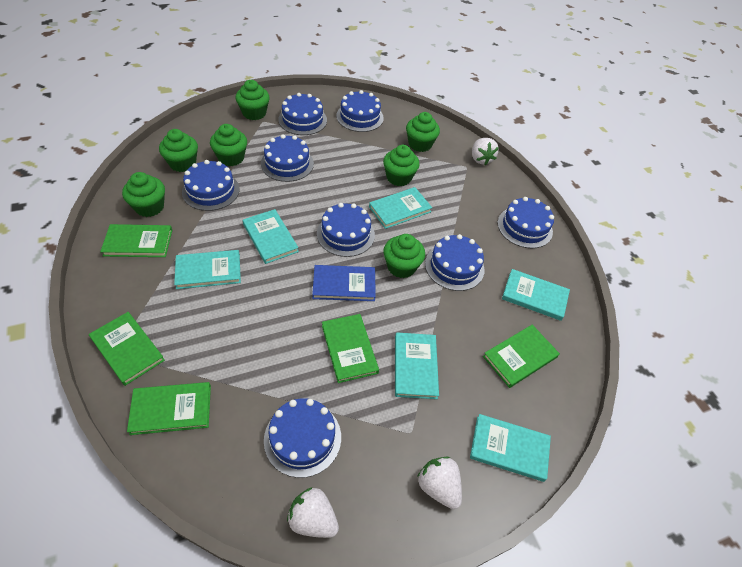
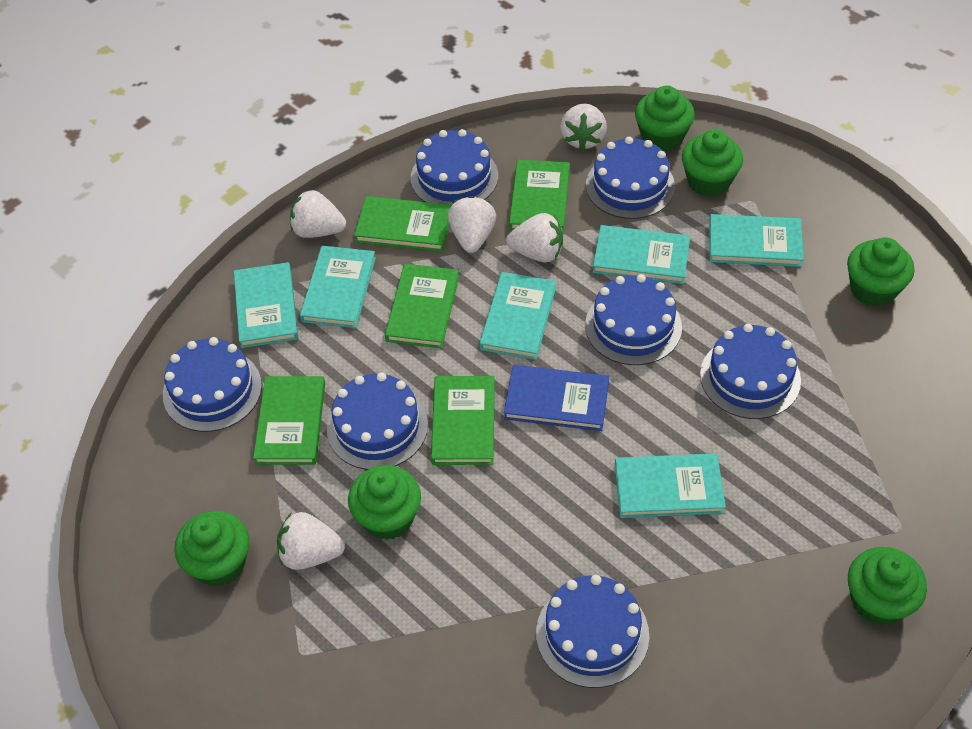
blue cake: 8 -> 7
green cupcake: 7 -> 6
white strawberry: 3 -> 5

